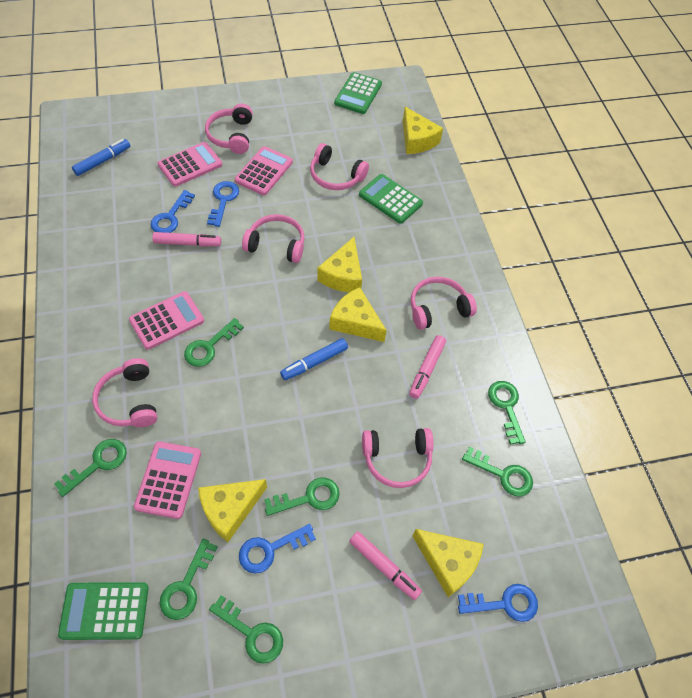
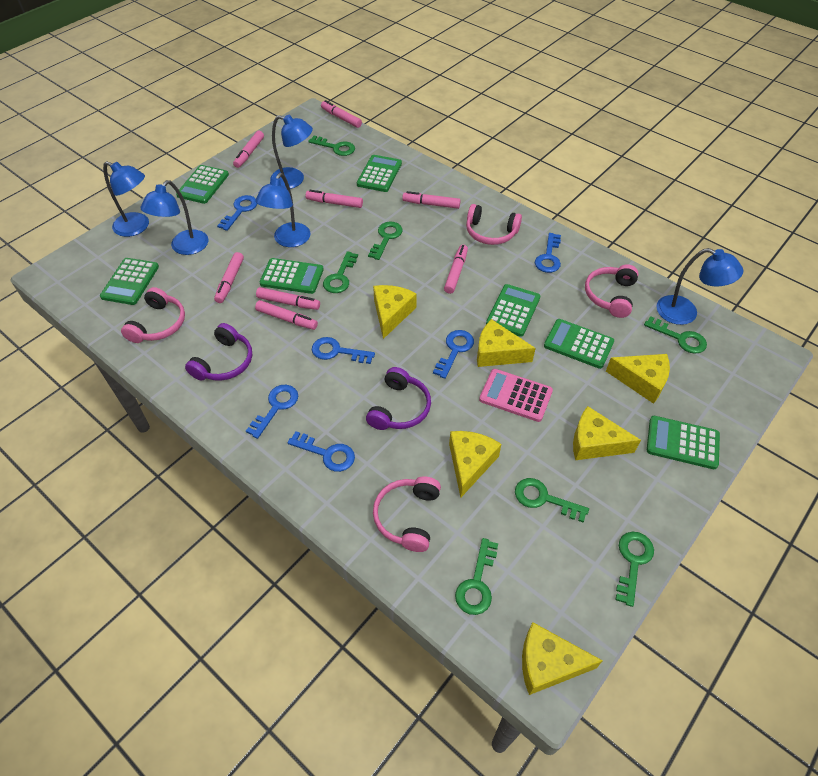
blue key: 4 -> 6
blue lamp: 0 -> 5
blue marker: 2 -> 0
green calculator: 3 -> 7
pink calculator: 4 -> 1
pink headphones: 6 -> 4
pink marker: 3 -> 8
purple headphones: 0 -> 2
yellow cheese: 5 -> 6

